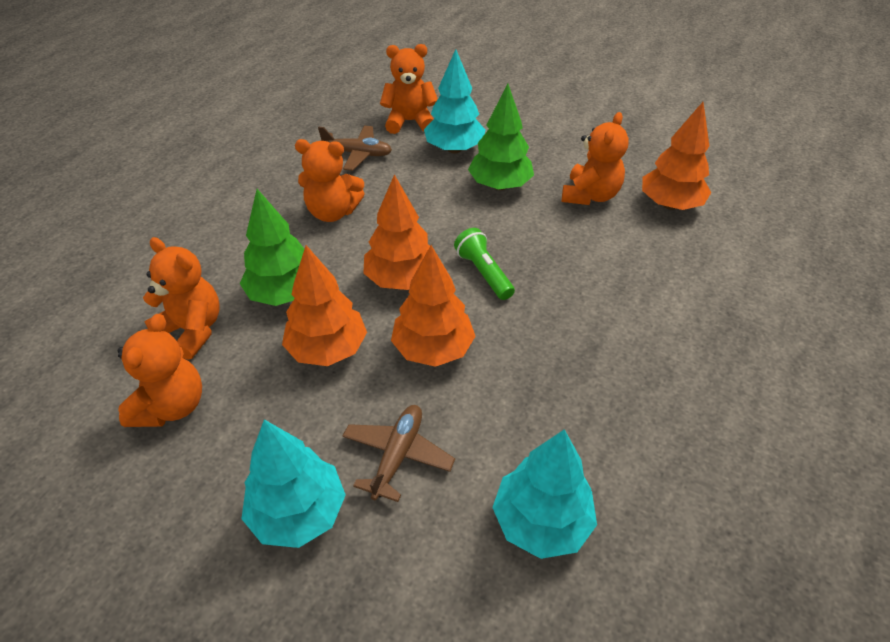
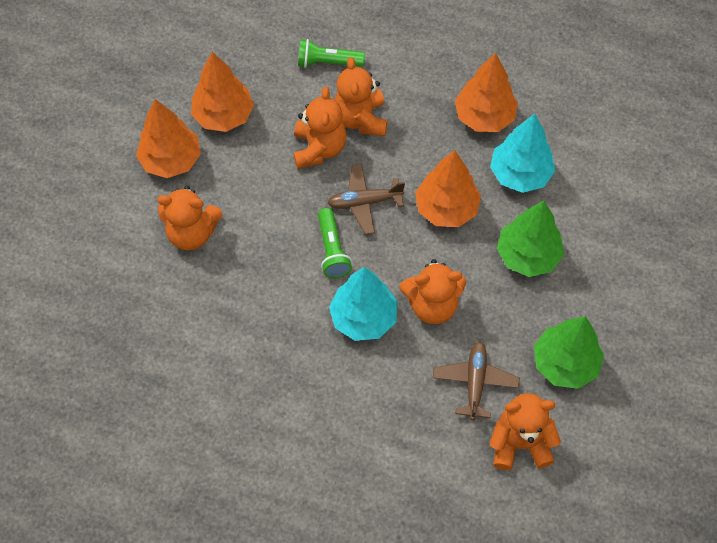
green flashlight: 1 -> 2
turquoise tree: 3 -> 2

